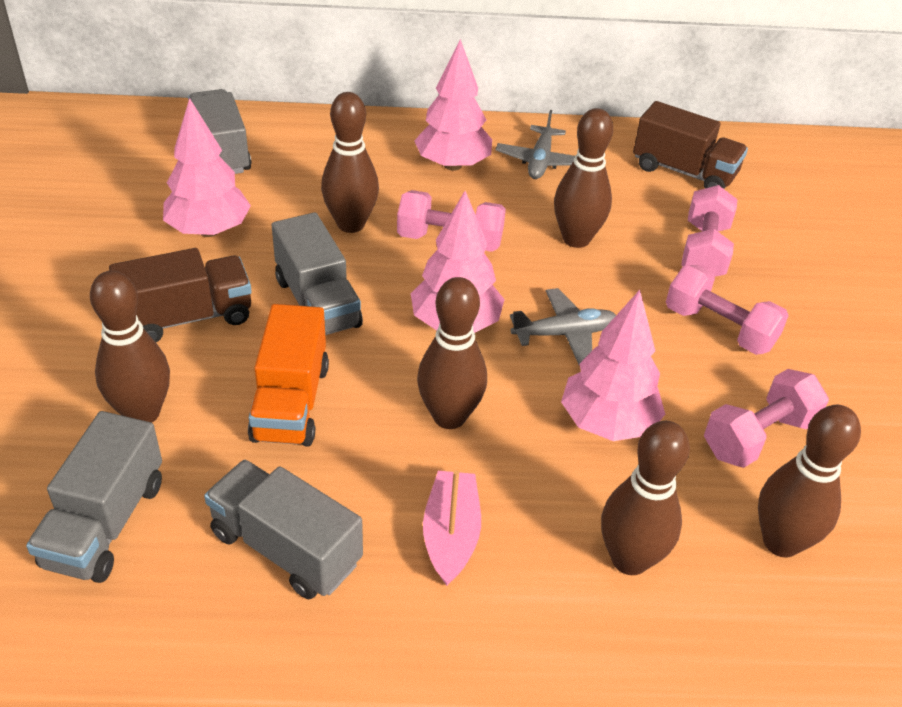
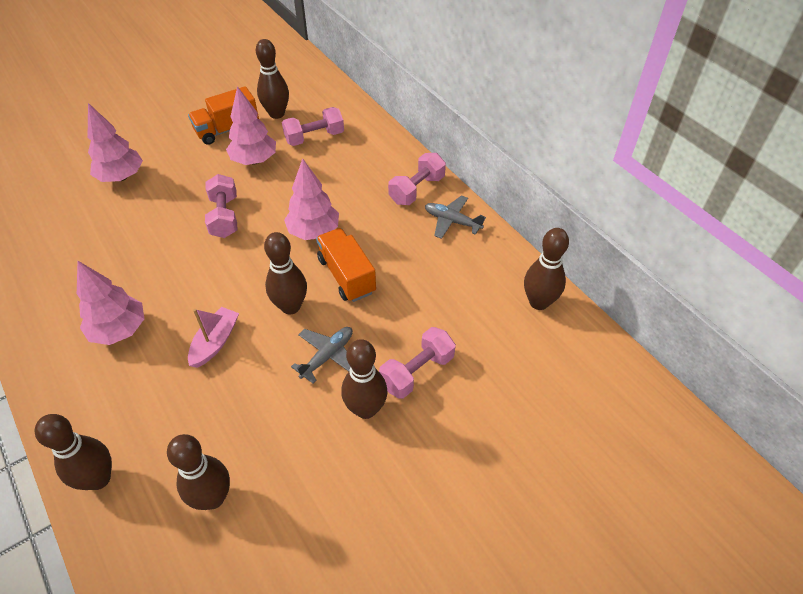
brown truck: 2 -> 0
grey truck: 4 -> 0
orange truck: 1 -> 2

